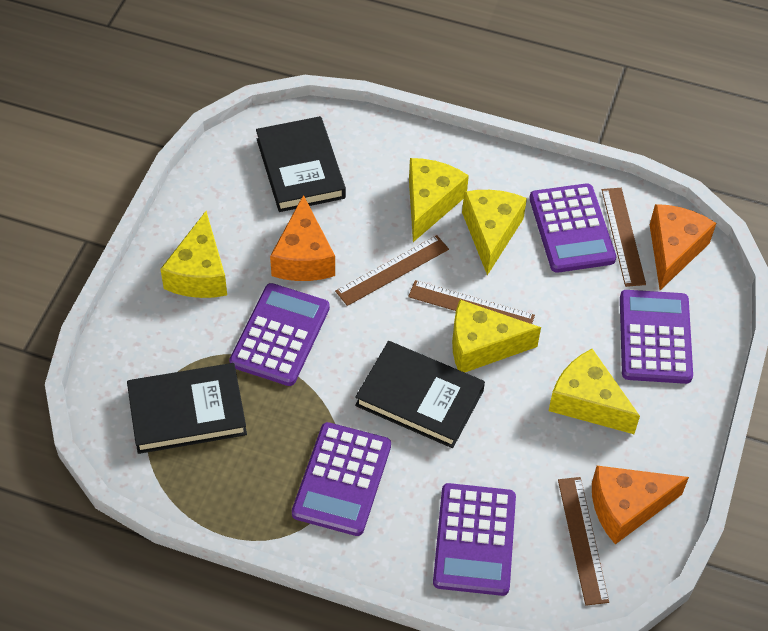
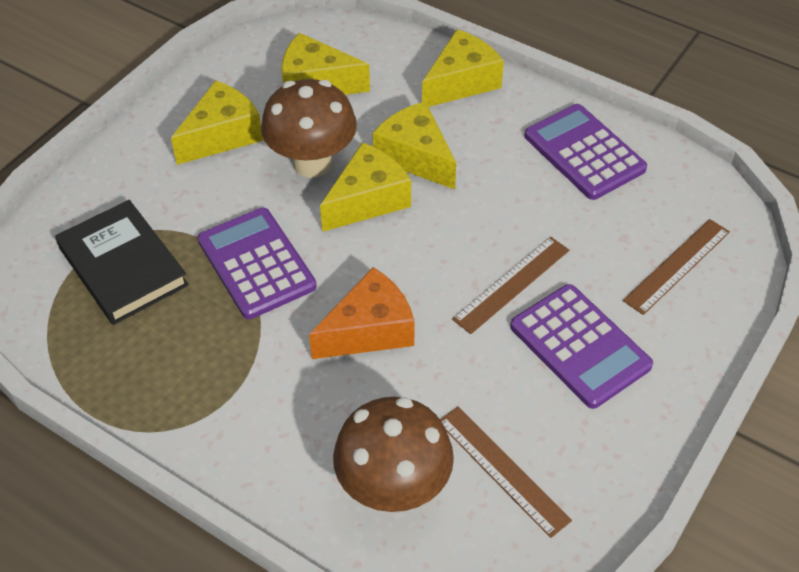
black book: 3 -> 1
brown mushroom: 0 -> 2
brown ruler: 4 -> 3
orange cheese: 3 -> 1
purple calculator: 5 -> 3

